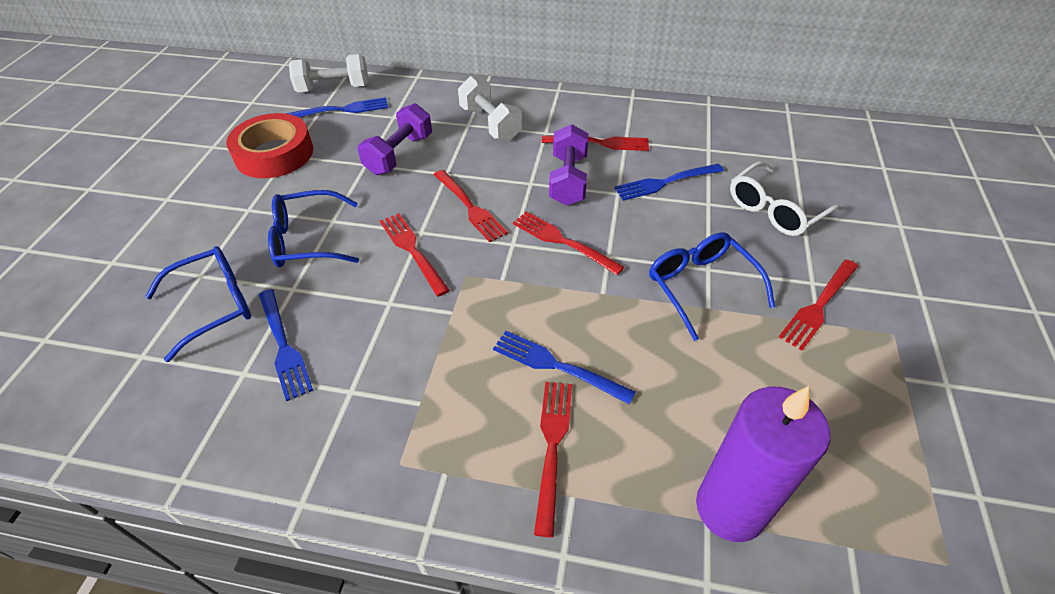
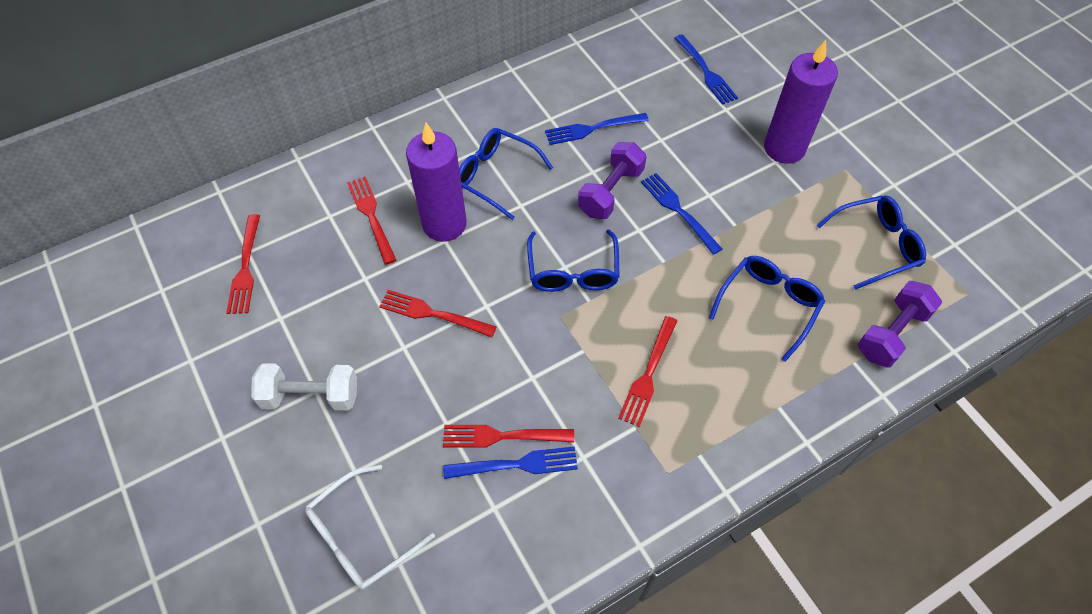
blue glasses: 3 -> 4
purple candle: 1 -> 2
red fork: 6 -> 5
red tape: 1 -> 0
white dumbbell: 2 -> 1

